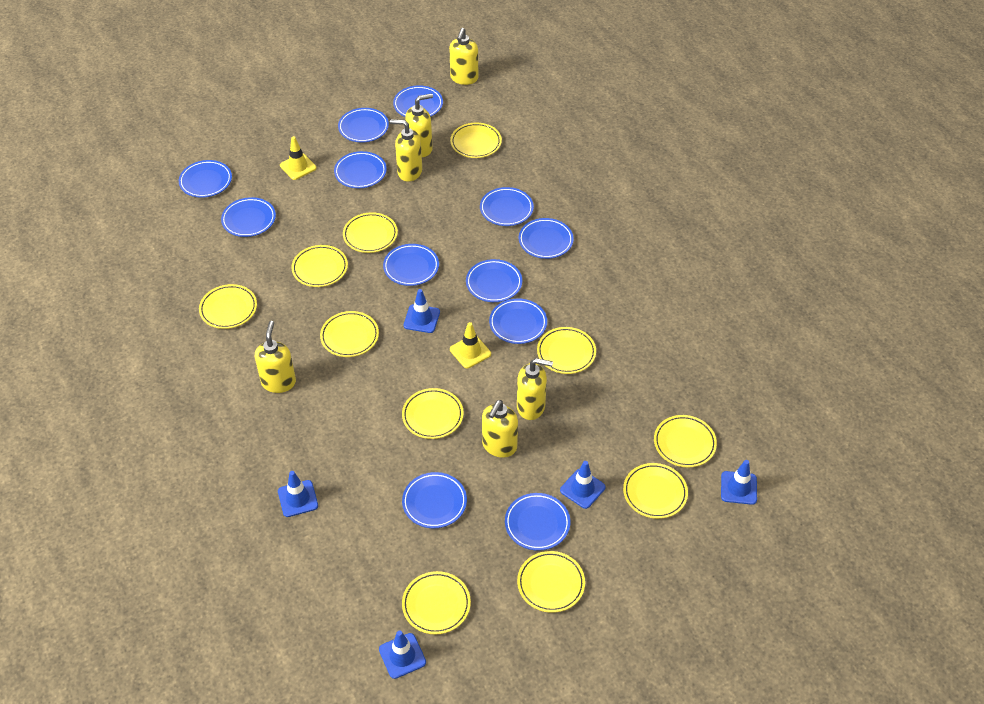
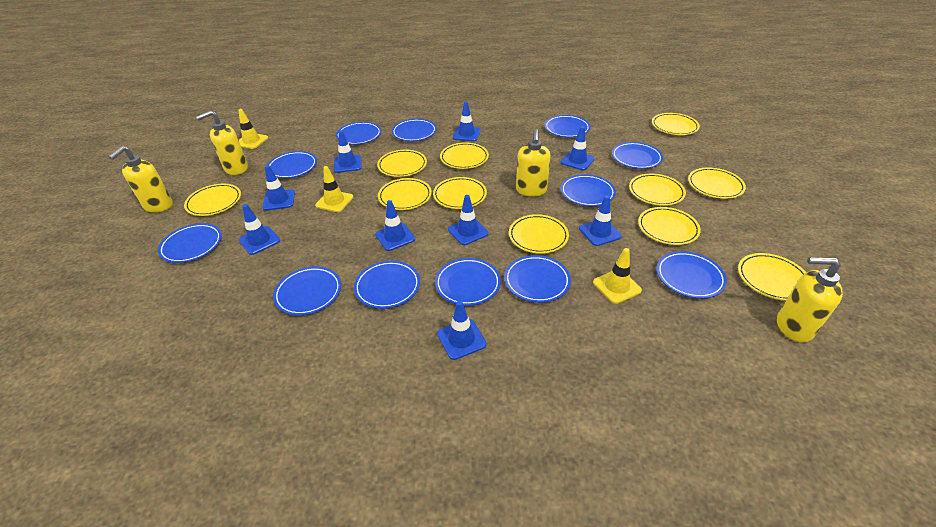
blue traffic cone: 5 -> 9
yellow soap dispenser: 6 -> 4
yellow traffic cone: 2 -> 3

